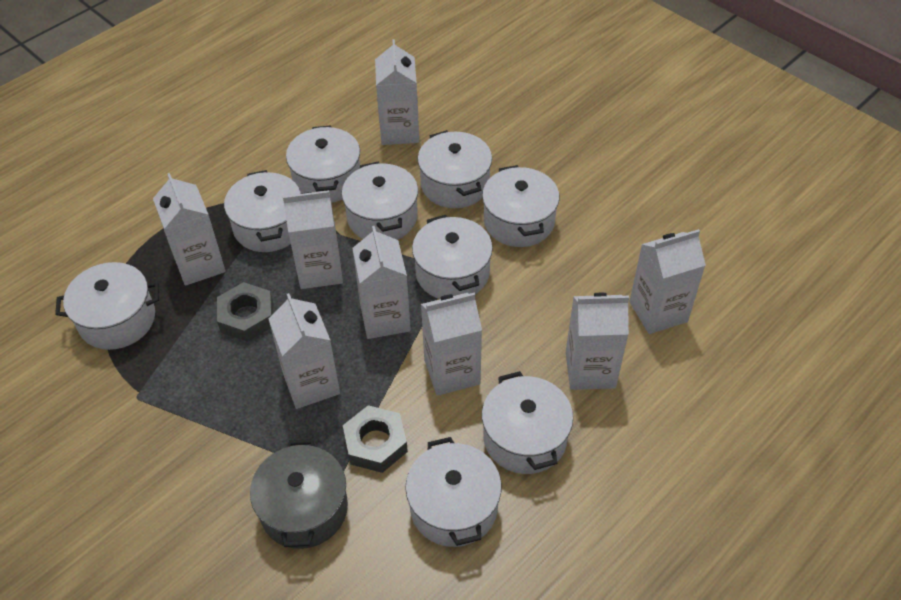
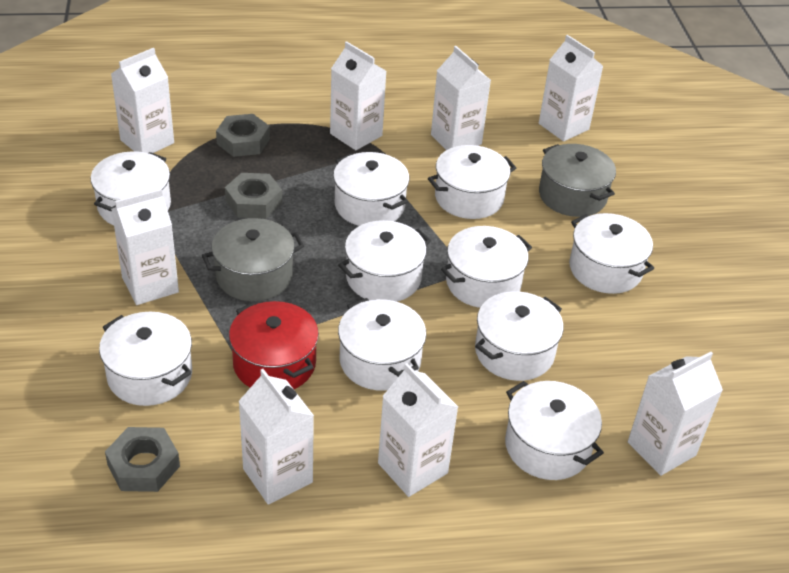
grey nut: 2 -> 3
grey pot: 1 -> 2
red pot: 0 -> 1
white pot: 9 -> 10

